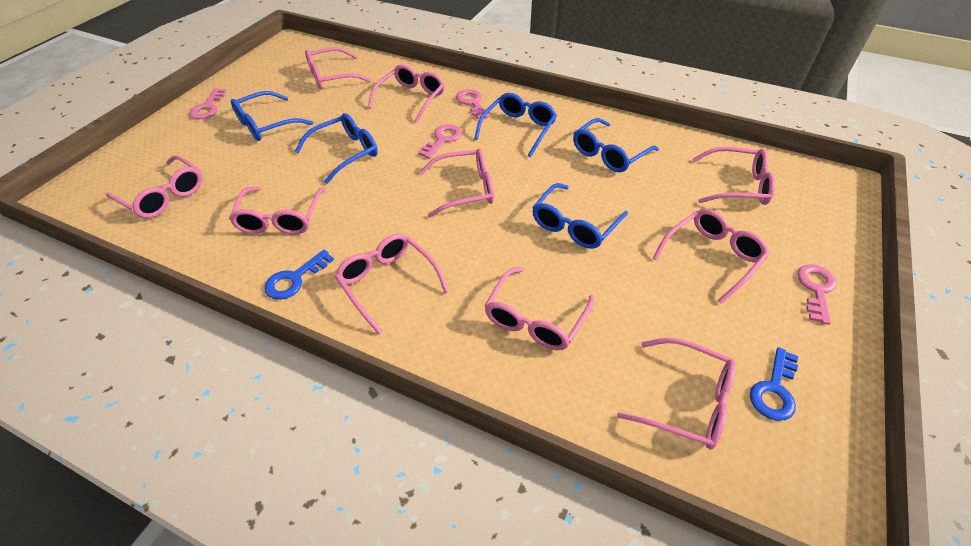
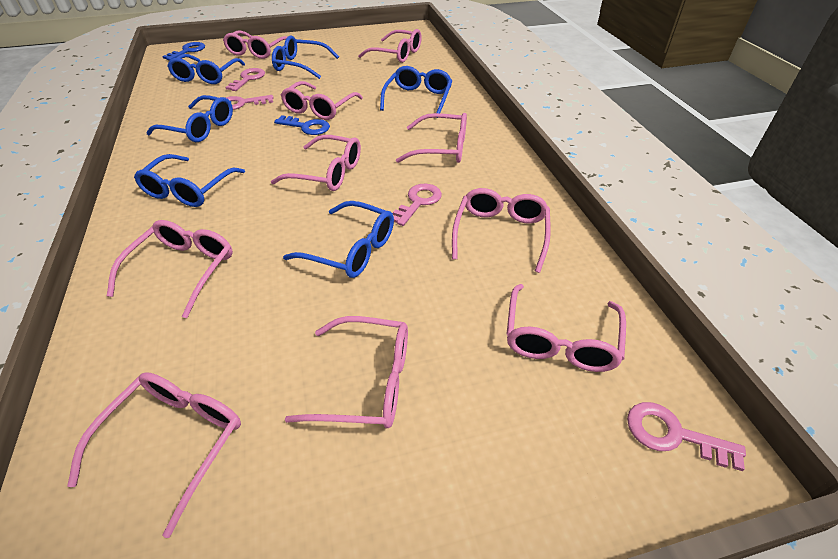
blue glasses: 5 -> 6

